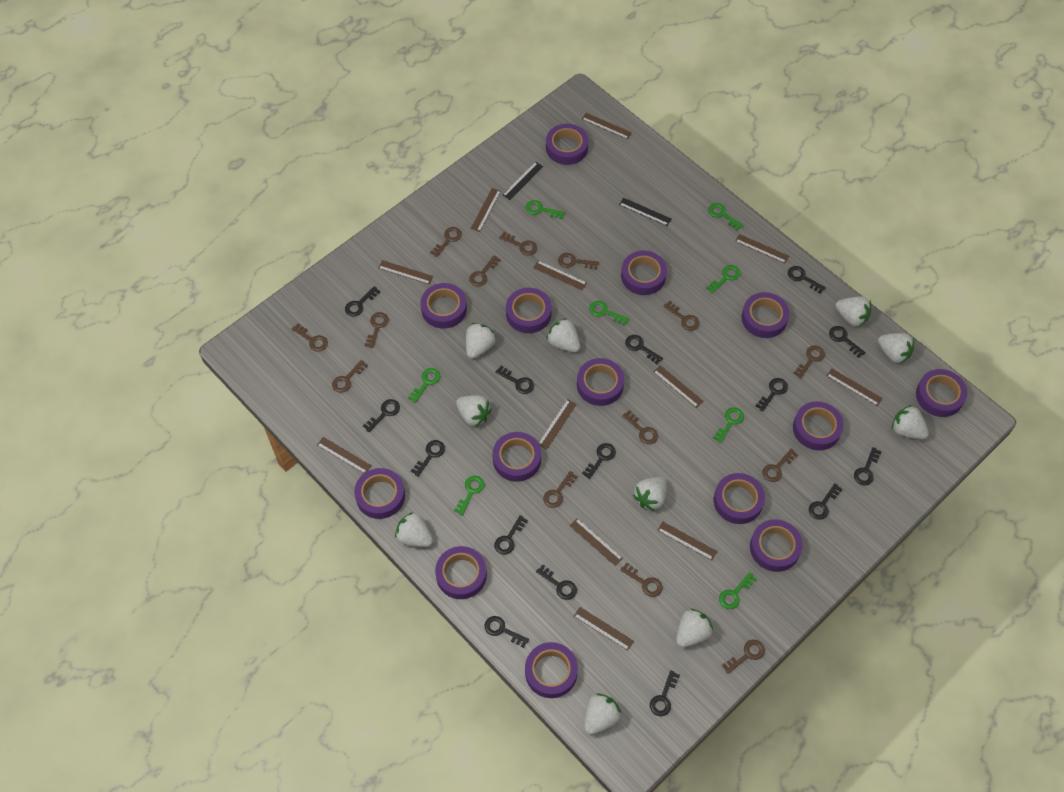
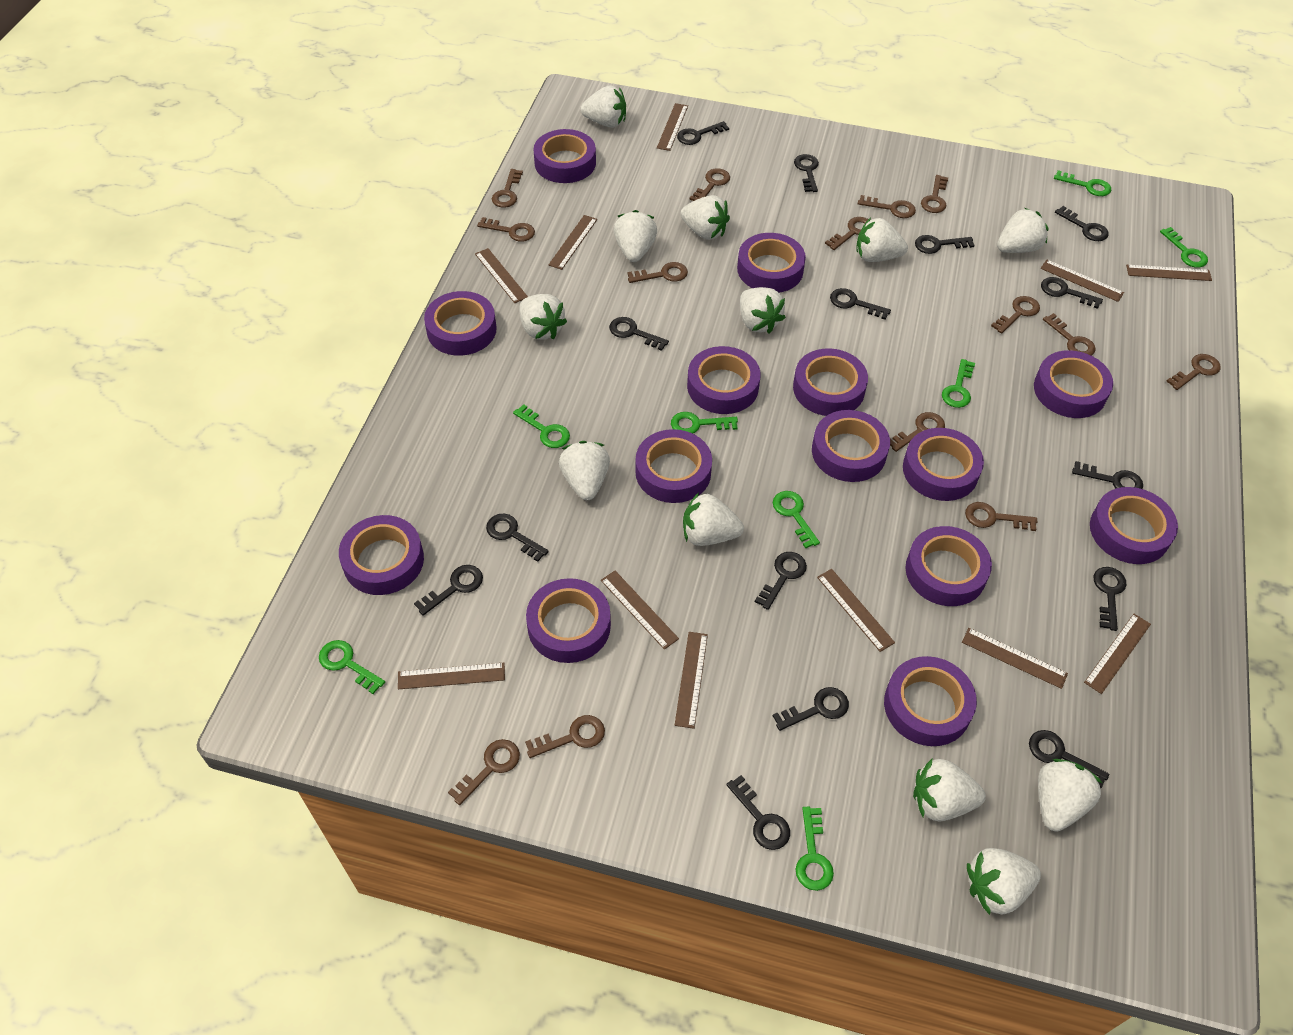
black ruler: 2 -> 0
brown ruler: 12 -> 11
white strawberry: 10 -> 12

